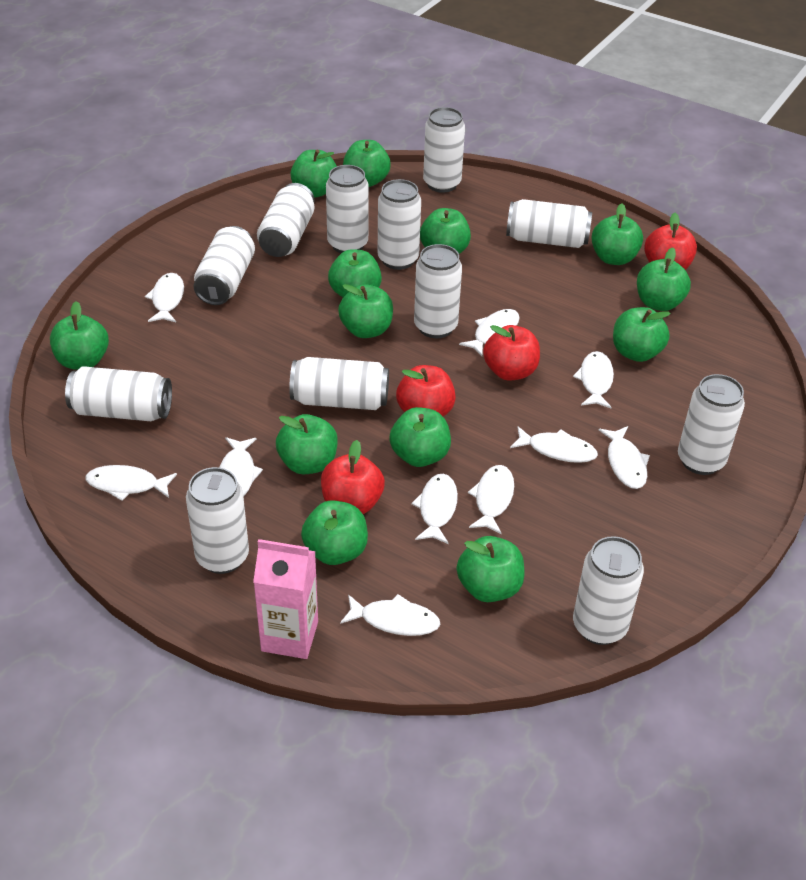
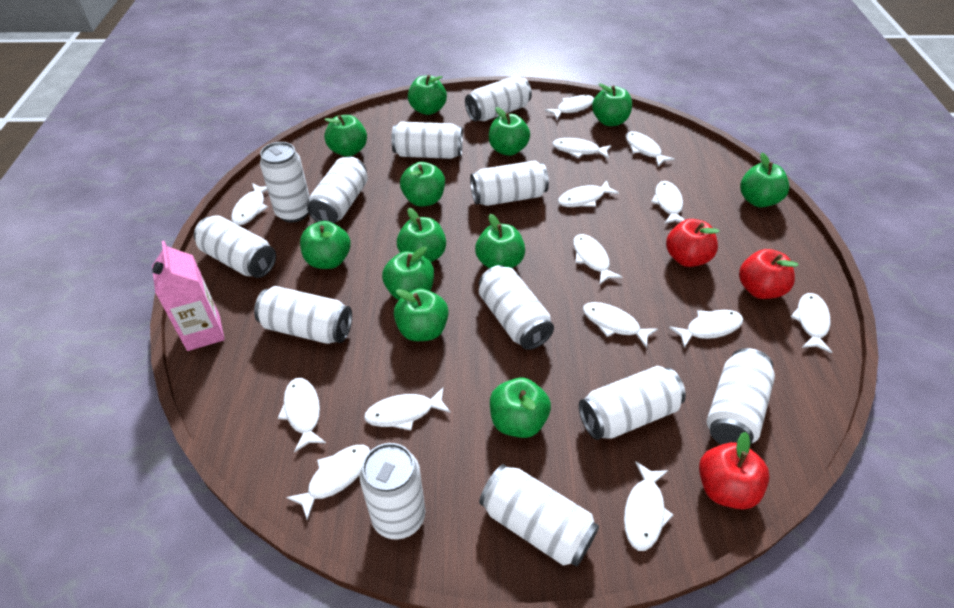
green apple: 13 -> 12
red apple: 4 -> 3
white fish: 10 -> 14

